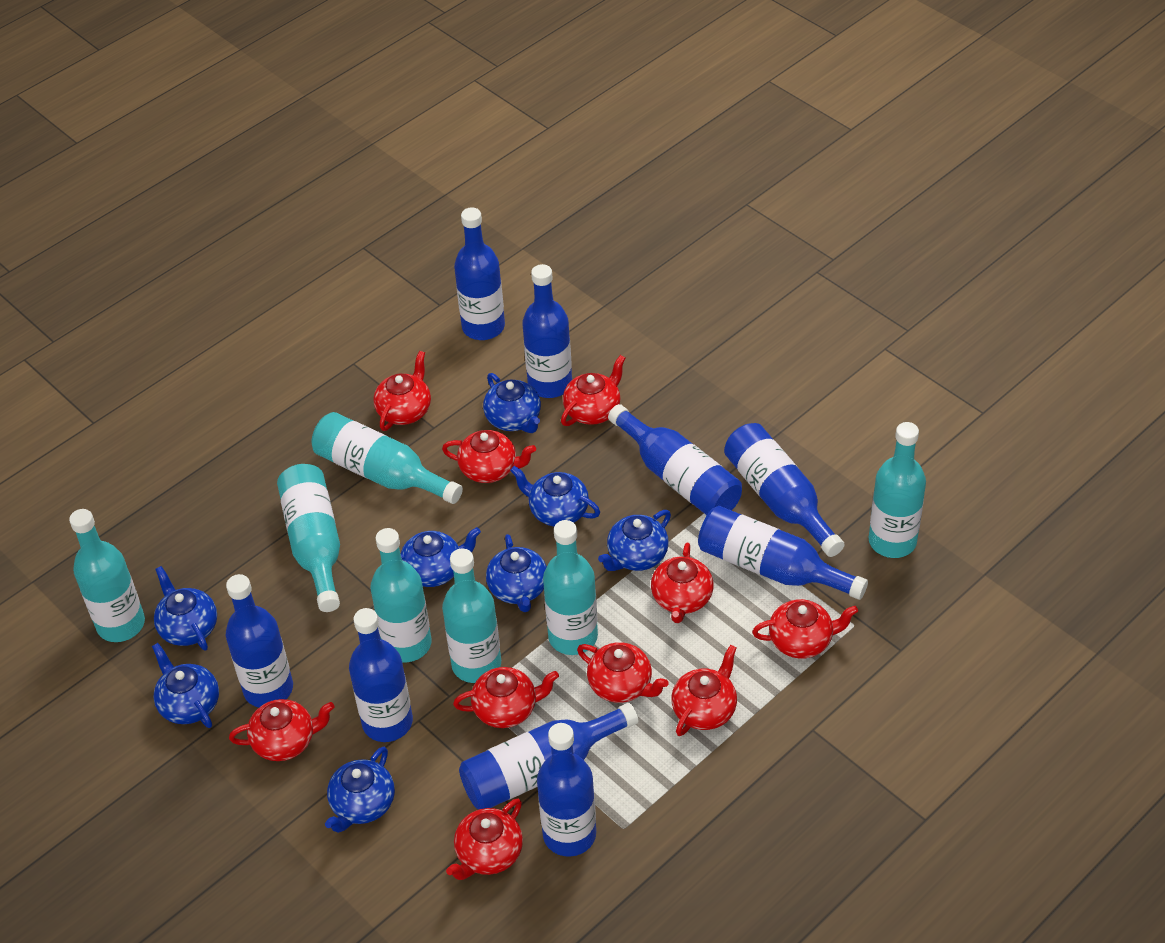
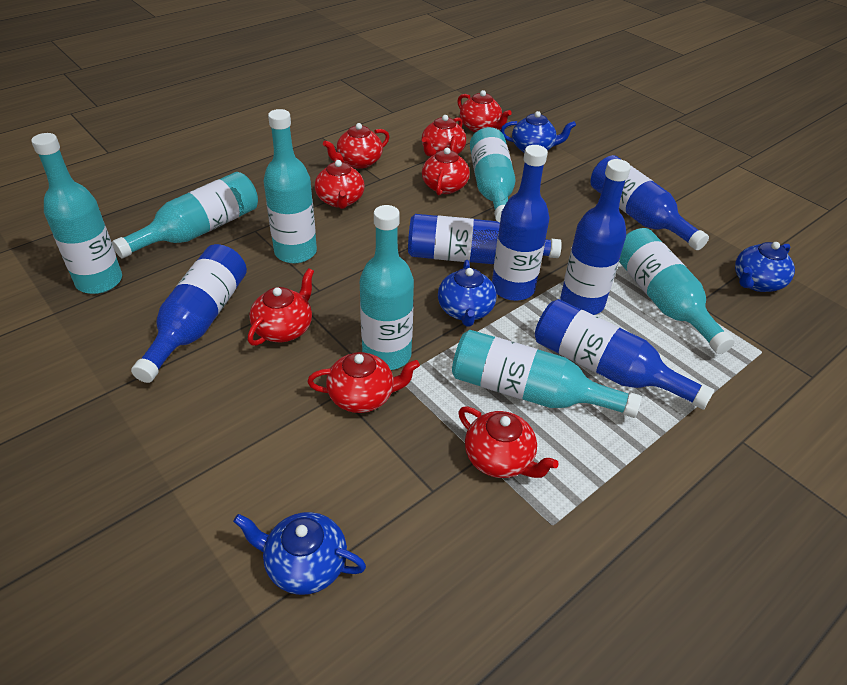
blue bottle: 9 -> 6
blue teapot: 8 -> 4
red teapot: 10 -> 8

